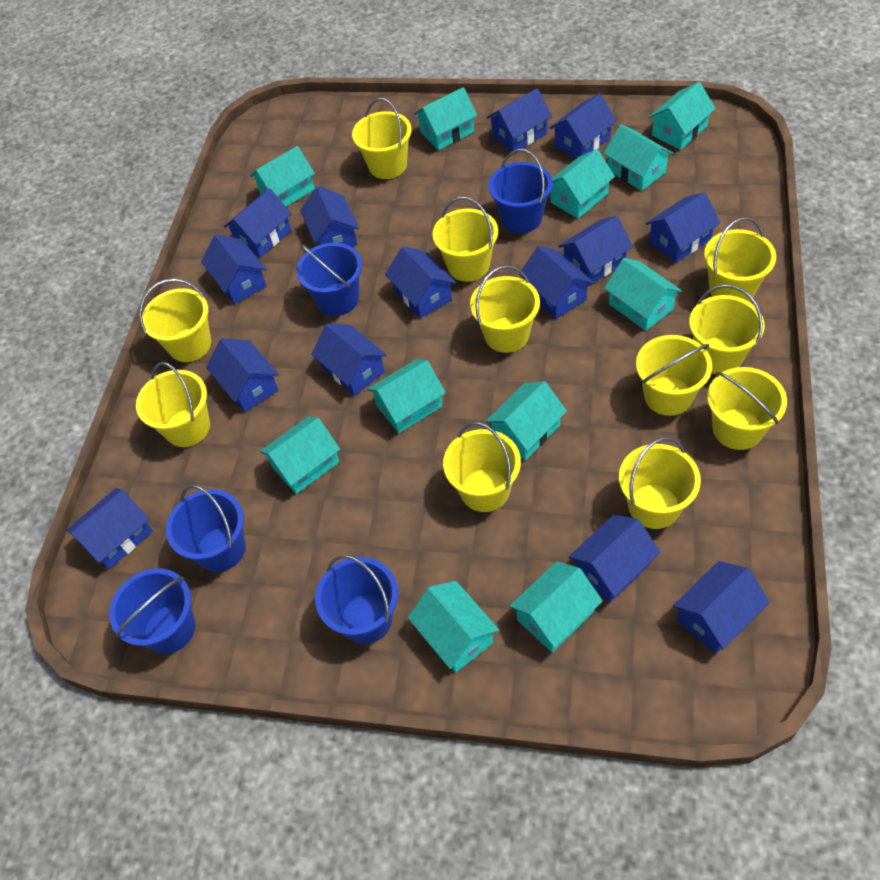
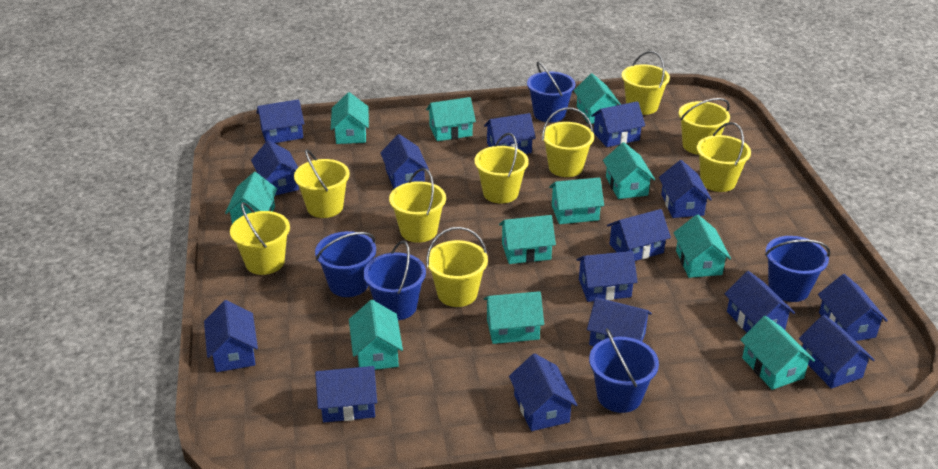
blue house: 14 -> 15
yellow bucket: 11 -> 9

